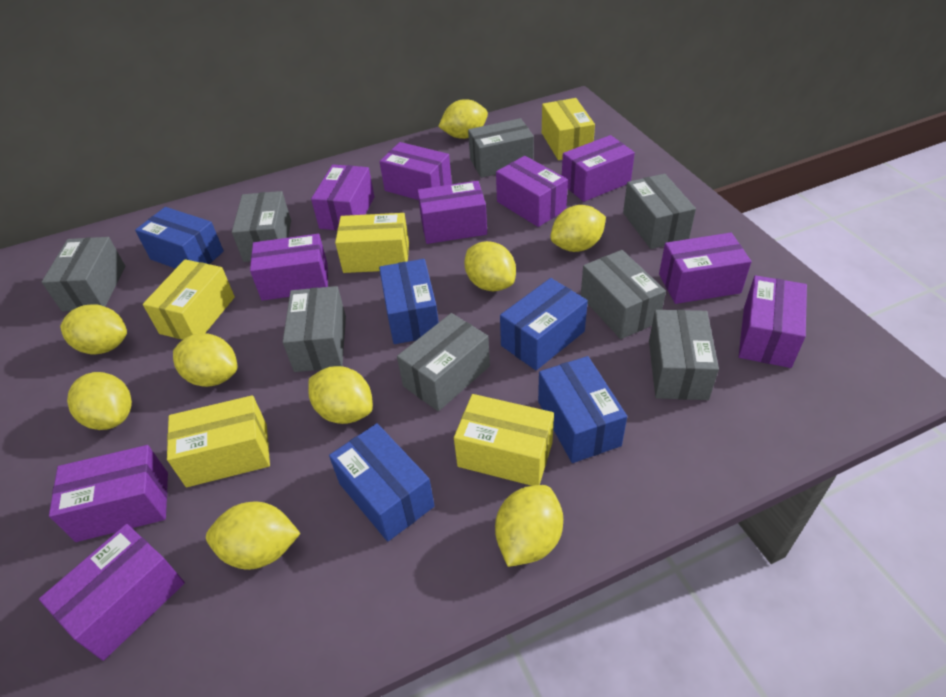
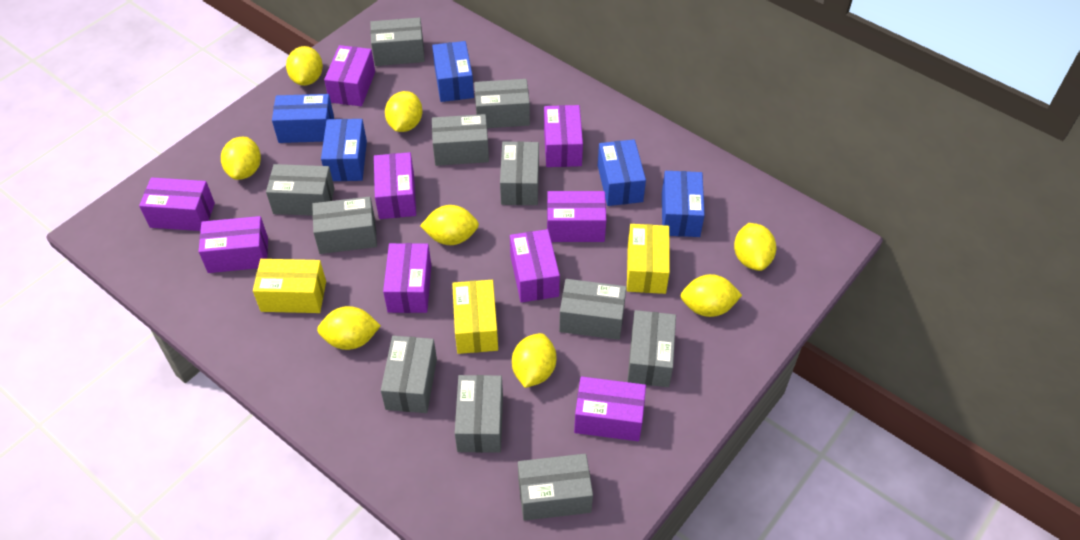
grey box: 8 -> 11
purple box: 10 -> 9
yellow box: 5 -> 3
yellow lemon: 9 -> 8

